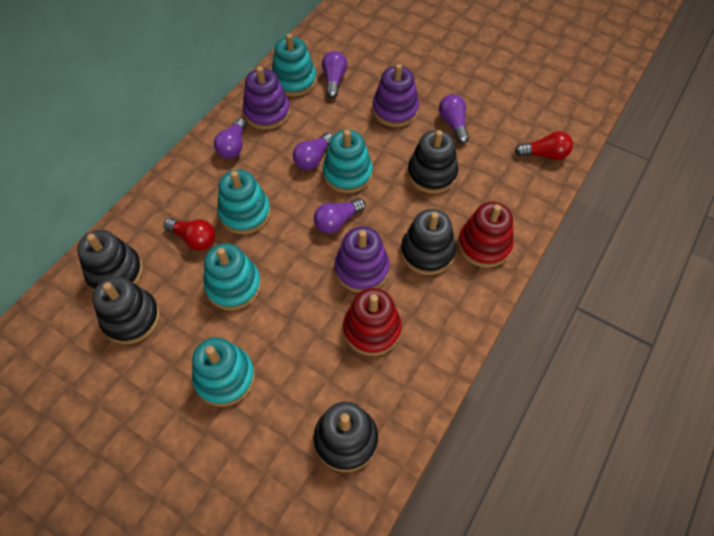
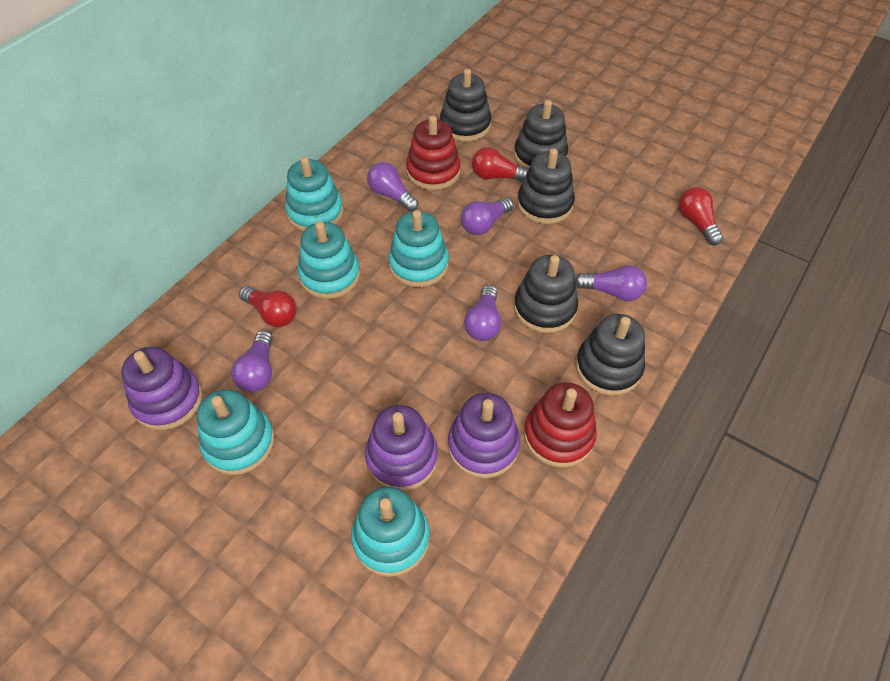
red light bulb: 2 -> 3

